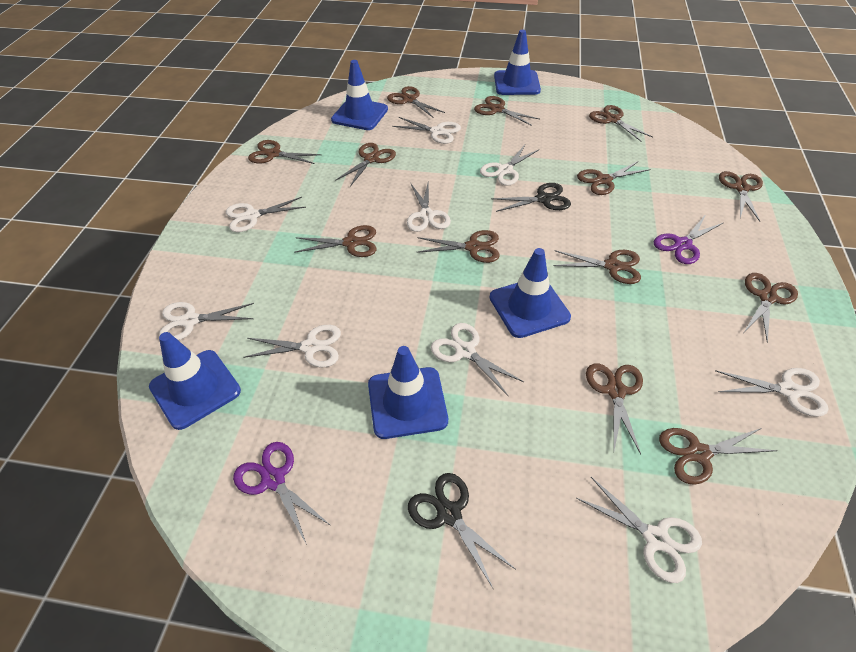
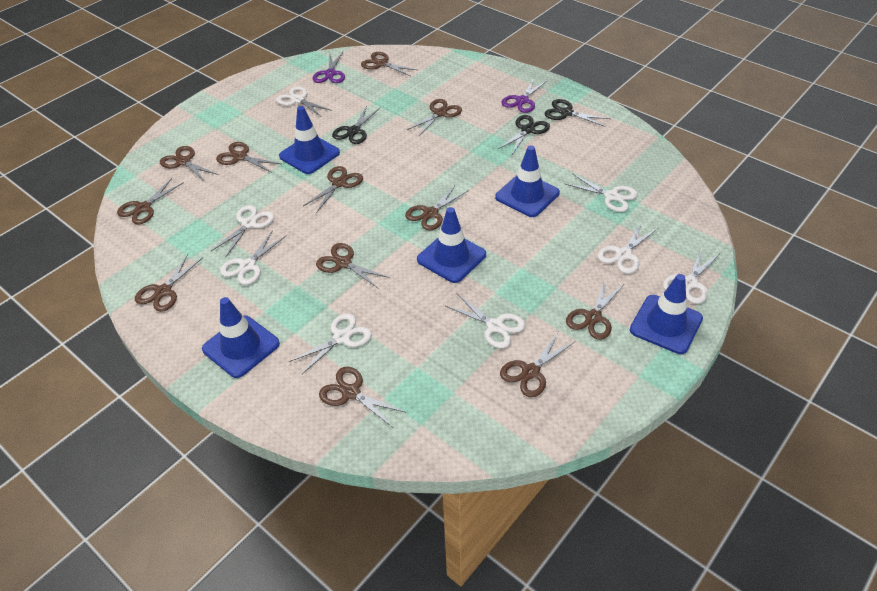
black scissors: 2 -> 3
brown scissors: 13 -> 12
white scissors: 9 -> 8

